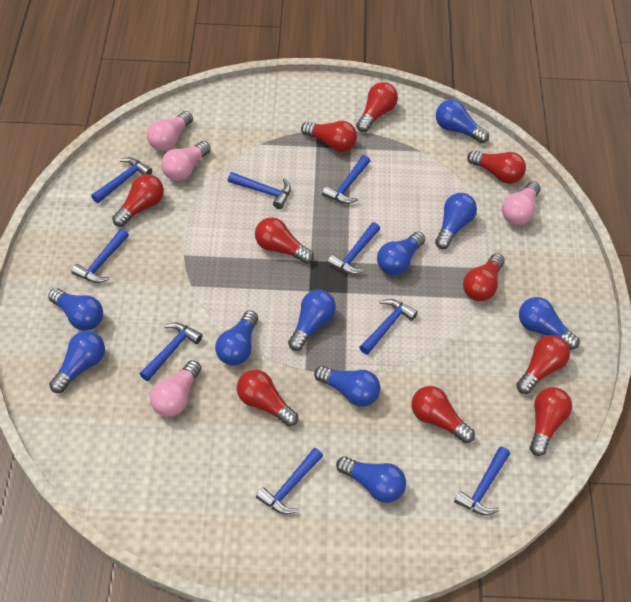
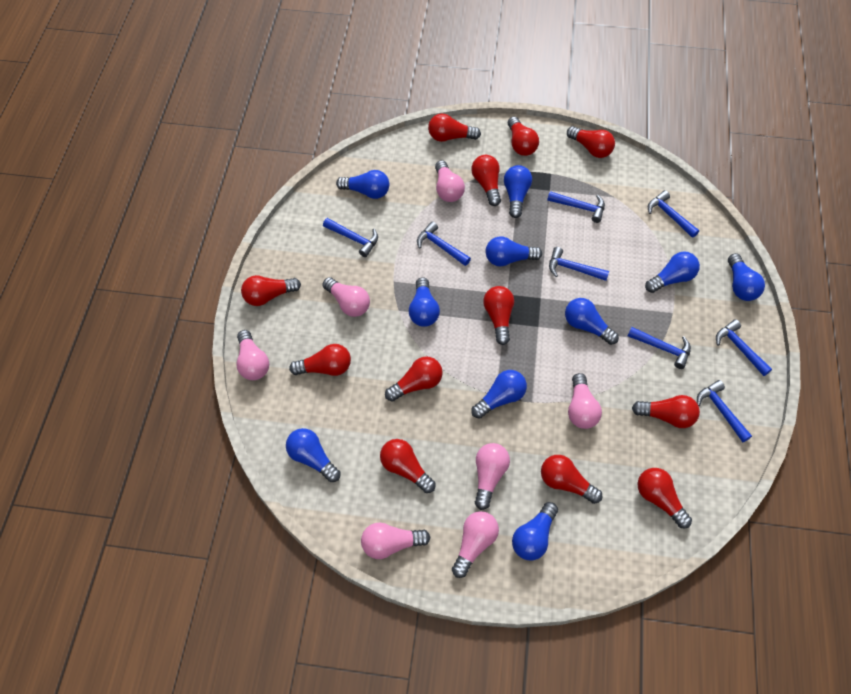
blue hammer: 9 -> 8
pink light bulb: 4 -> 7
red light bulb: 10 -> 12

